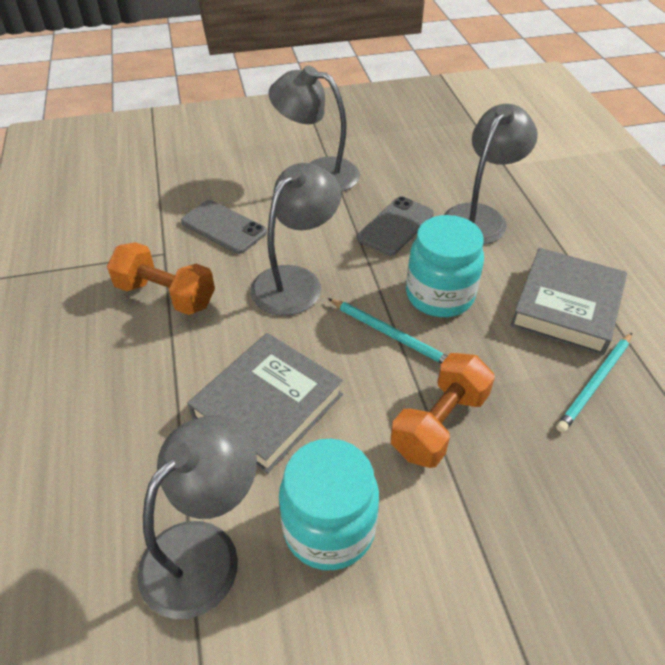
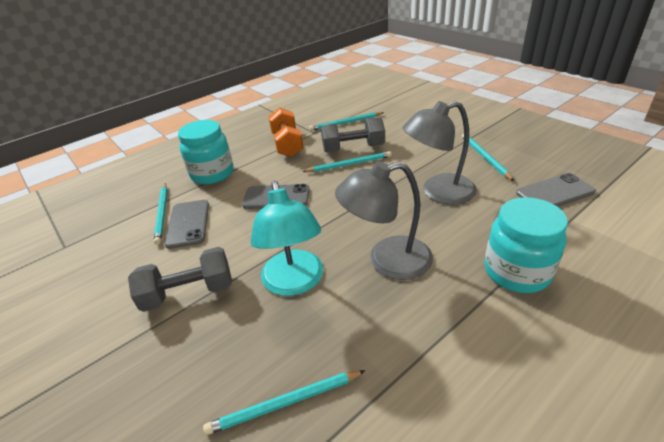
grey book: 2 -> 0
grey dumbbell: 0 -> 2
grey lamp: 4 -> 2
grey phone: 2 -> 3
orange dumbbell: 2 -> 1
turquoise lamp: 0 -> 1
turquoise pencil: 2 -> 5

